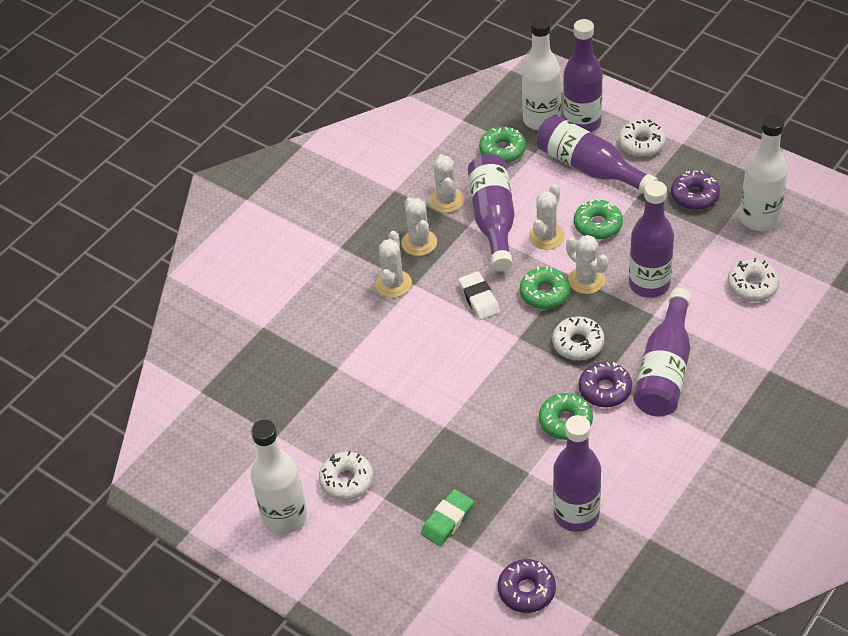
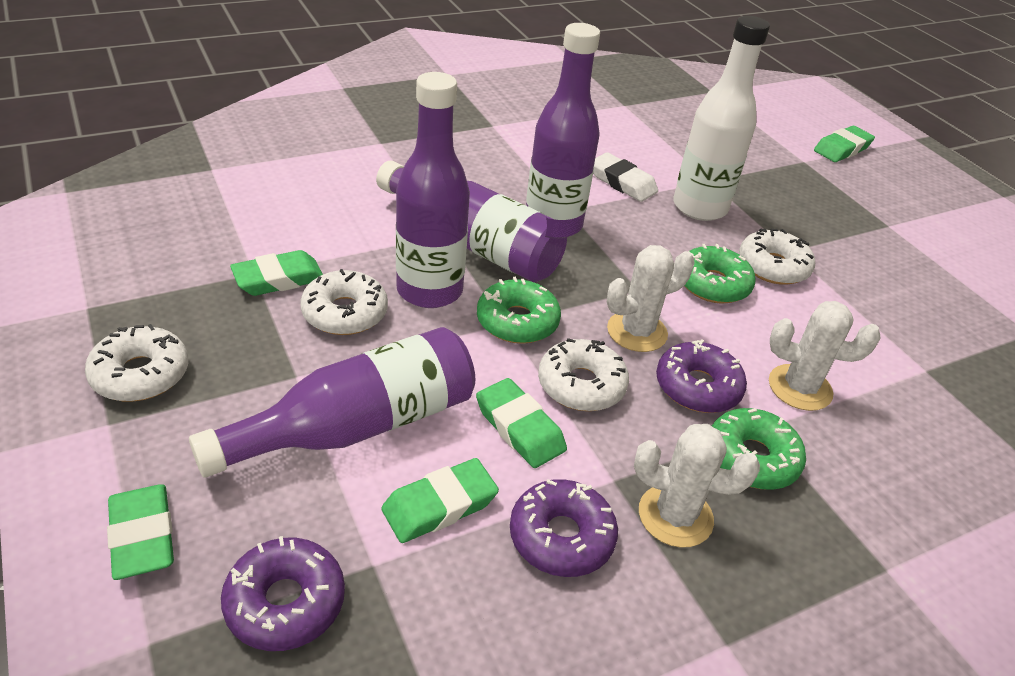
green donut: 4 -> 3
green eraser: 1 -> 5
purple bottle: 6 -> 4
white bottle: 3 -> 1
white cactus: 5 -> 3

